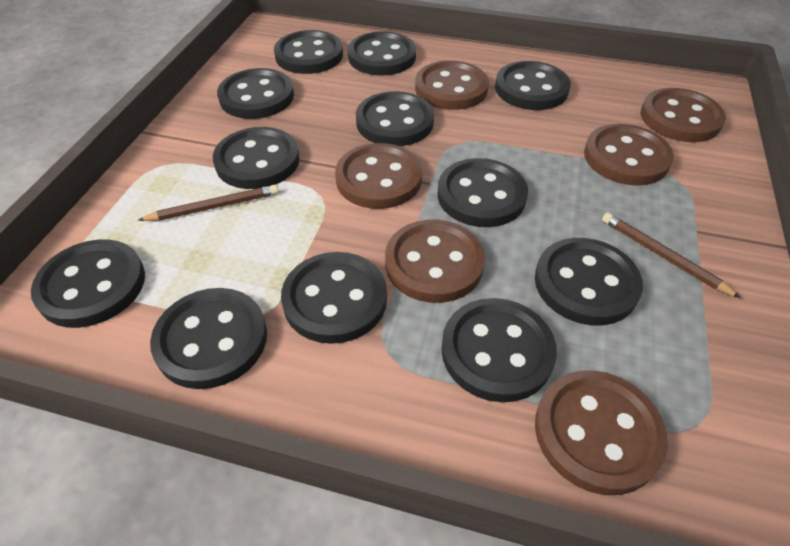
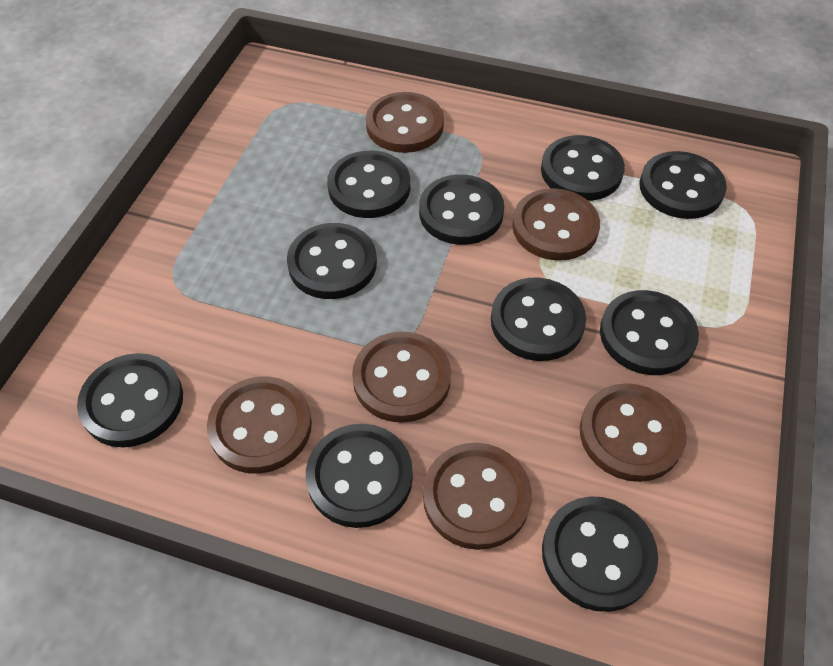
black button: 12 -> 10
brown pencil: 2 -> 0

